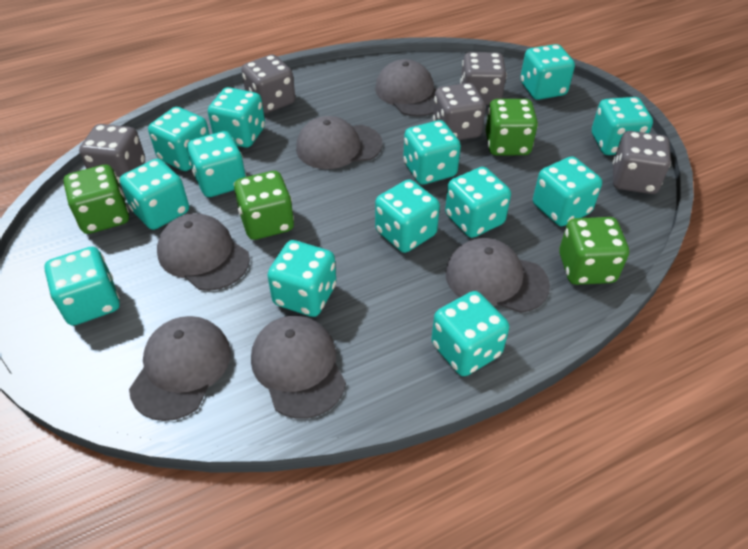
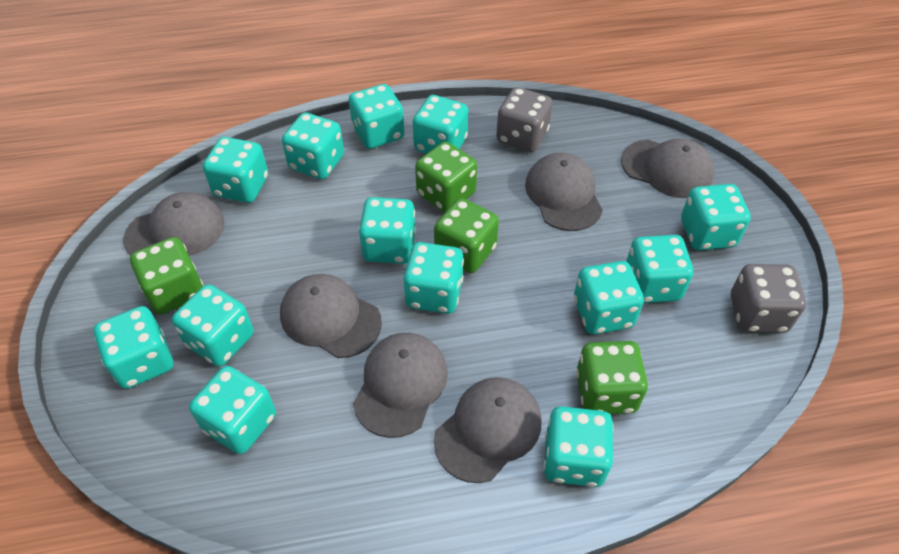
grey dice: 5 -> 2

